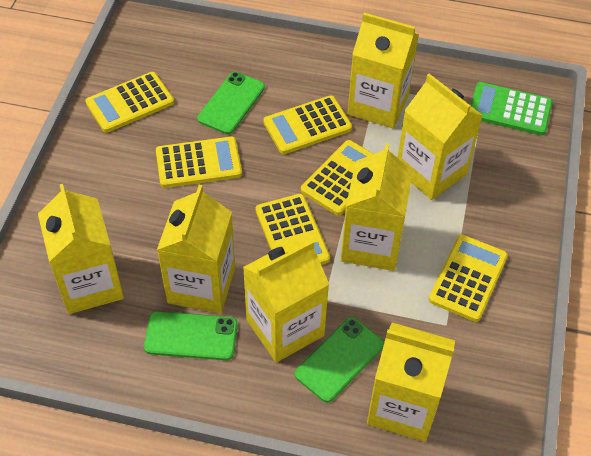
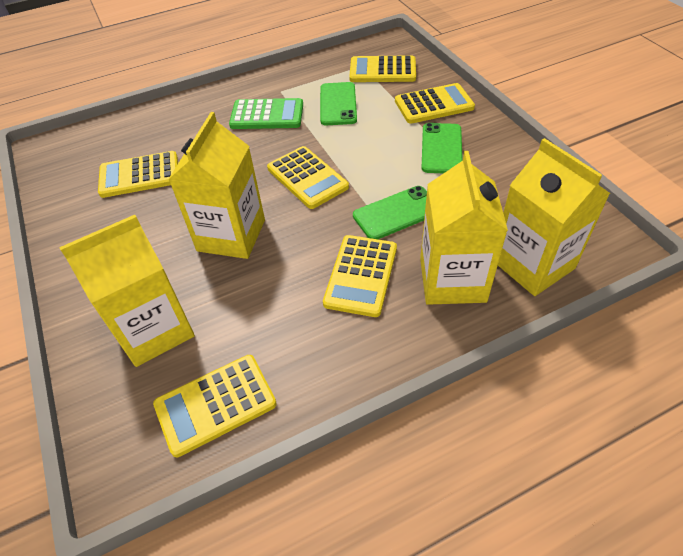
yellow carton: 7 -> 4

